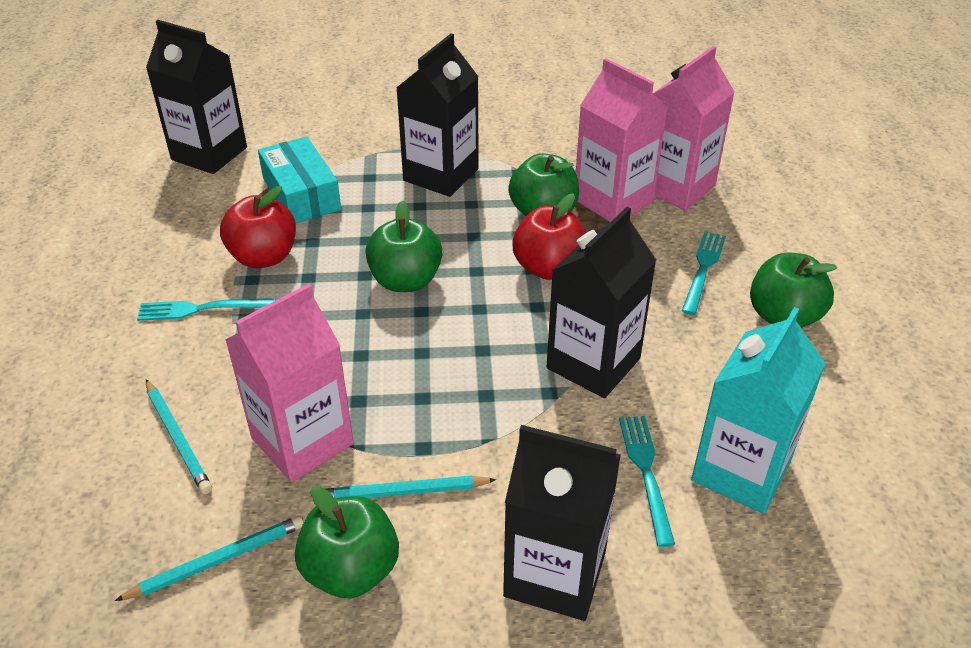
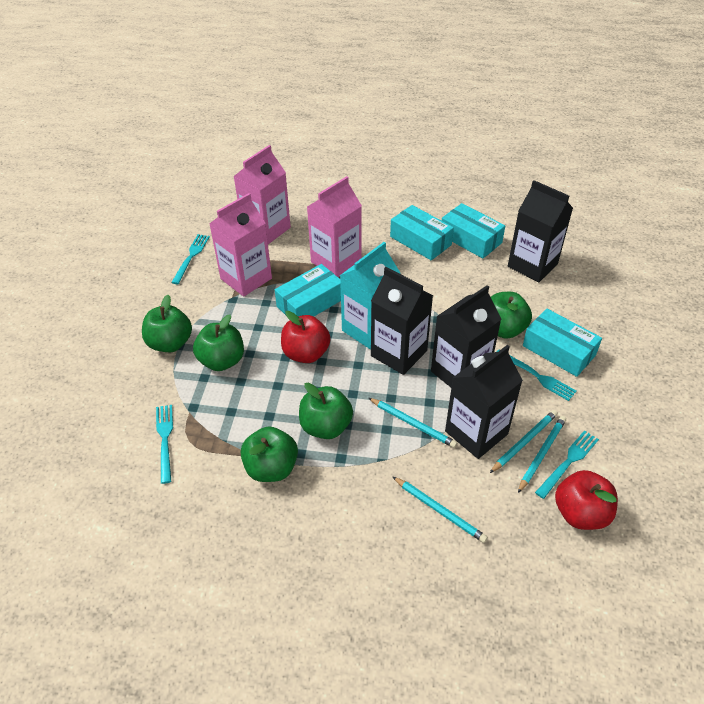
green apple: 4 -> 5
turquoise box: 1 -> 4
turquoise fork: 3 -> 4
turquoise pencil: 3 -> 4

